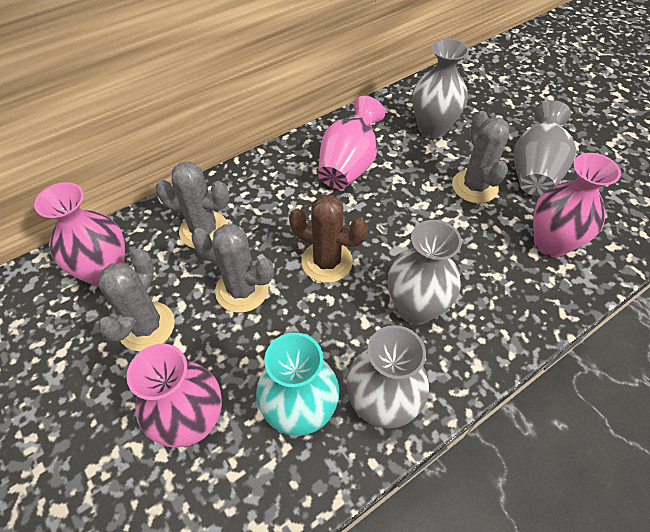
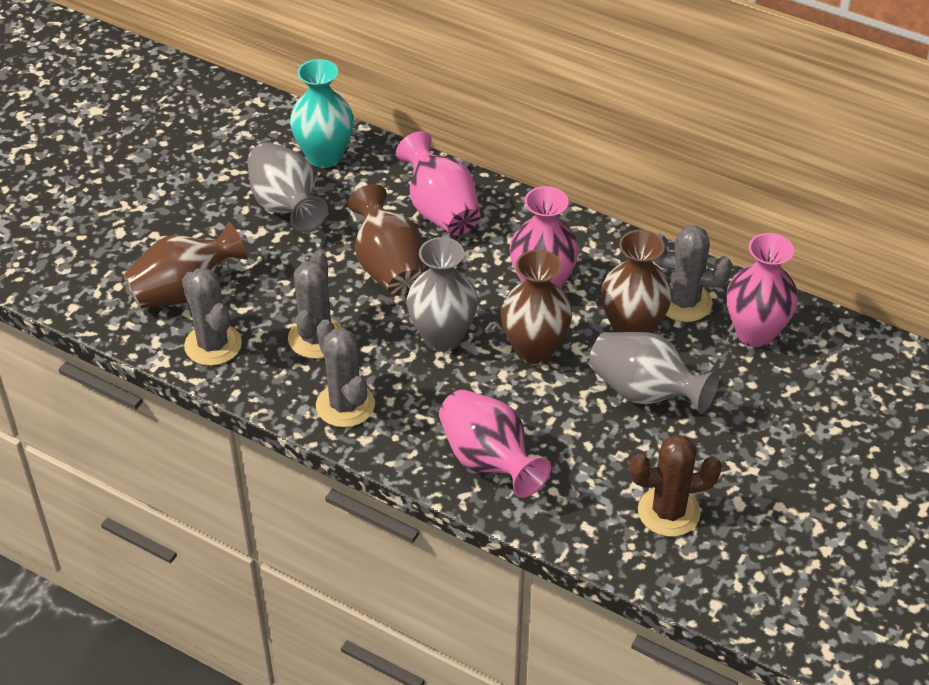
brown vase: 0 -> 4
grey vase: 4 -> 3

